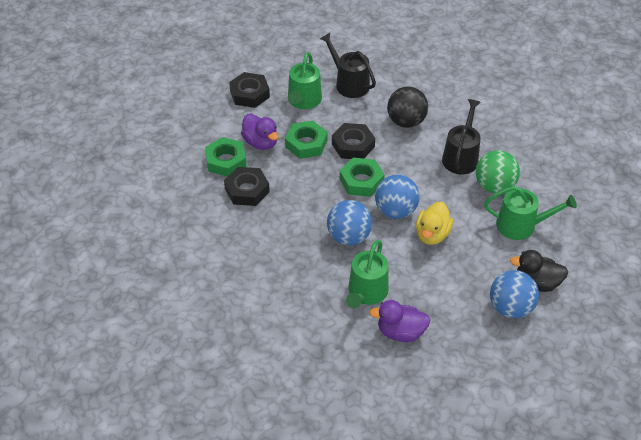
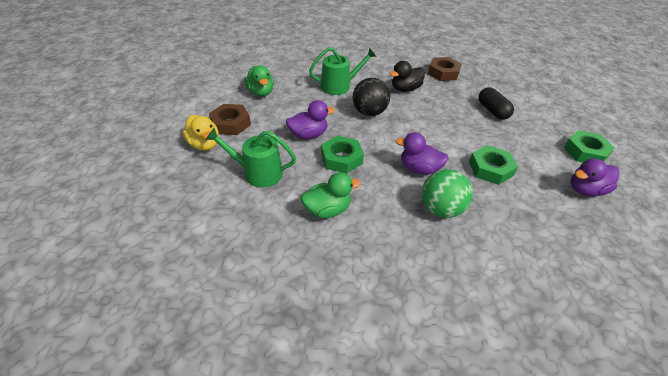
black capsule: 0 -> 1
black nut: 3 -> 0
black watering can: 2 -> 0
blue ball: 3 -> 0
brown nut: 0 -> 2
green duck: 0 -> 2
green watering can: 3 -> 2
purple duck: 2 -> 3

